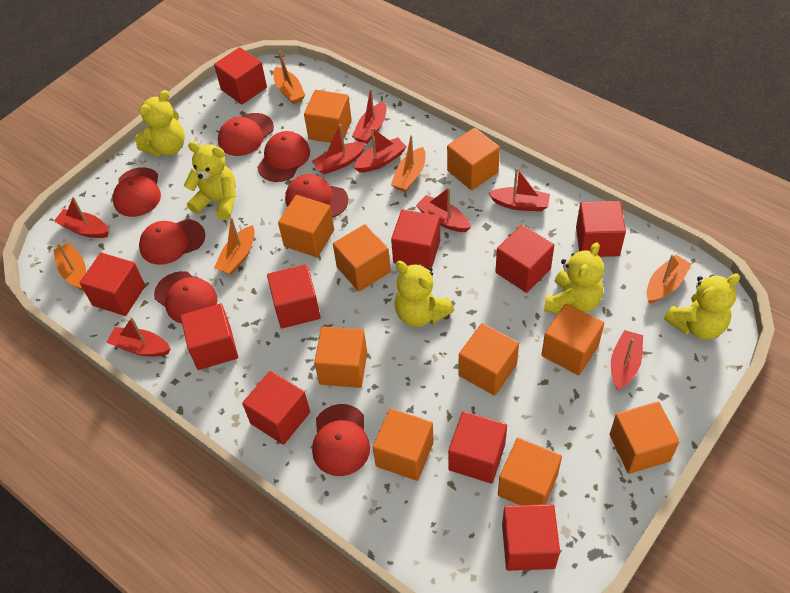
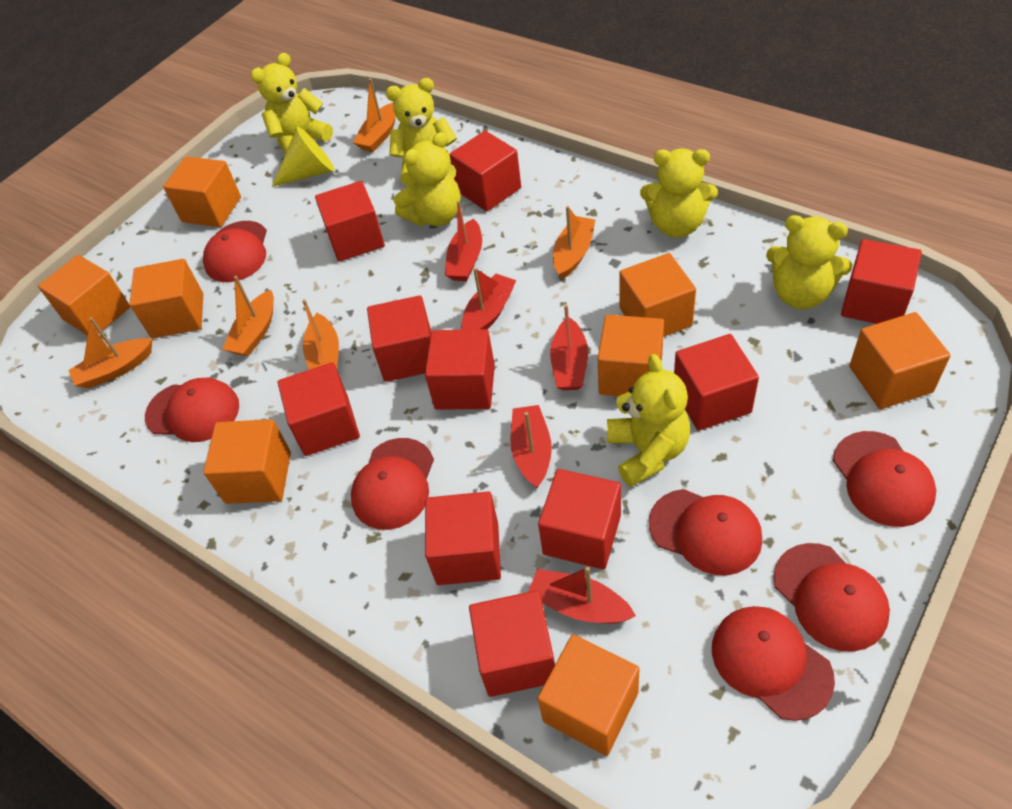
orange cube: 10 -> 8
red boat: 8 -> 5
yellow cone: 0 -> 1
yellow teddy bear: 5 -> 6

